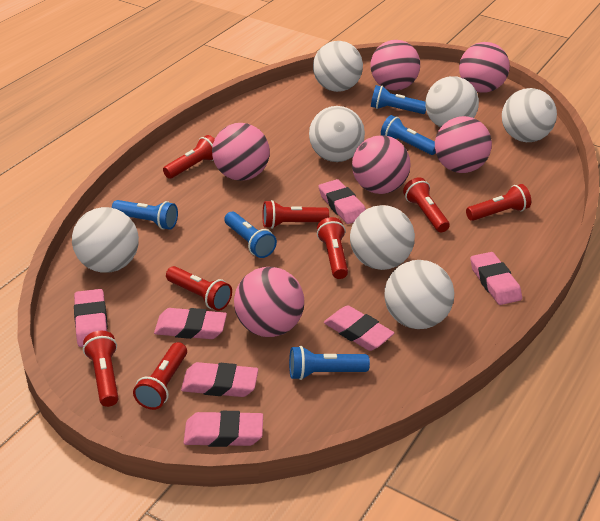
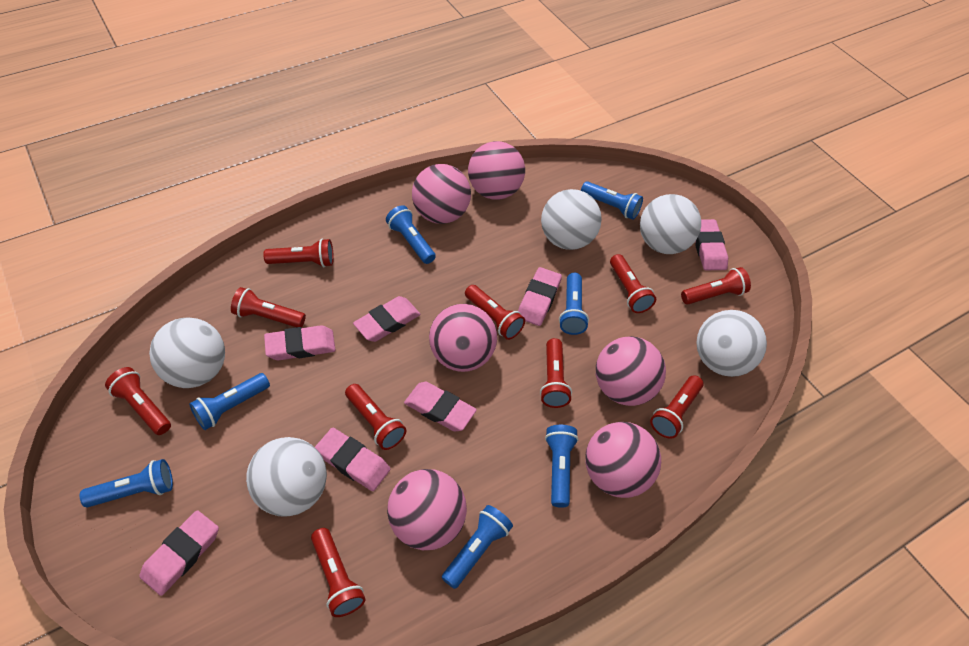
blue flashlight: 5 -> 7
red flashlight: 8 -> 10
white ball: 7 -> 5

